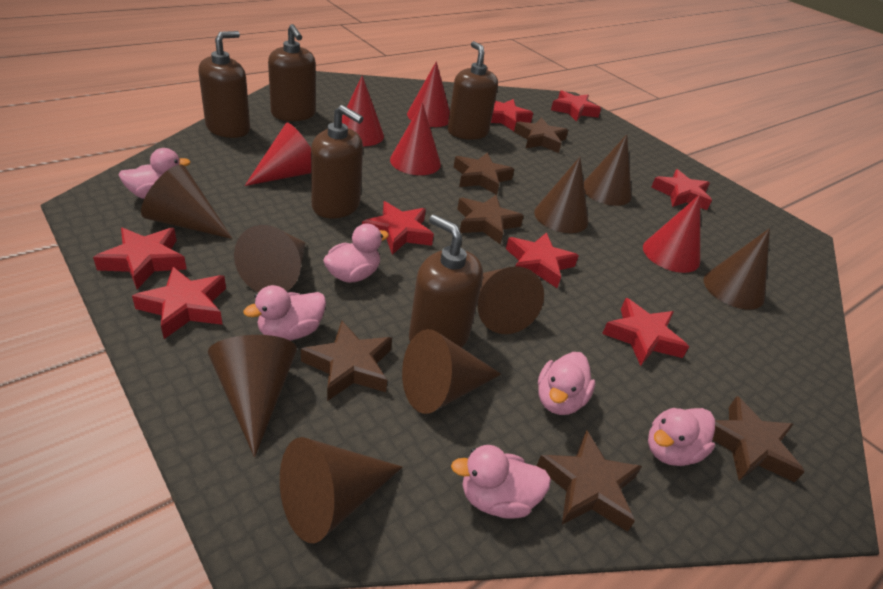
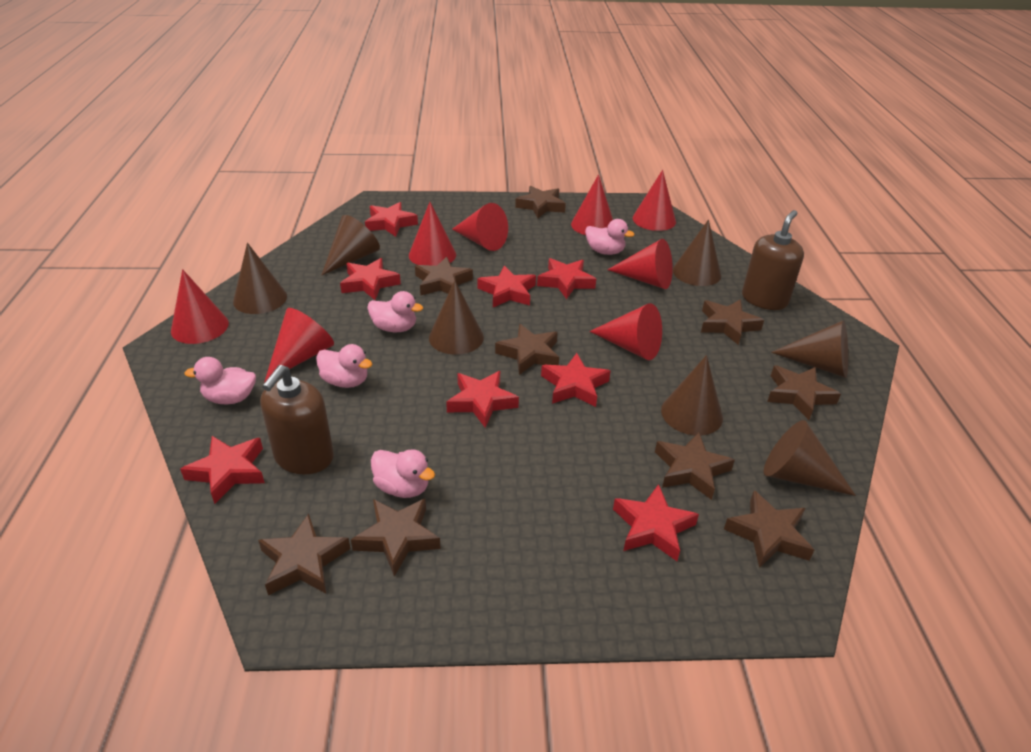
brown cone: 9 -> 7
brown soap dispenser: 5 -> 2
brown star: 6 -> 9
pink duck: 6 -> 5
red cone: 5 -> 8

